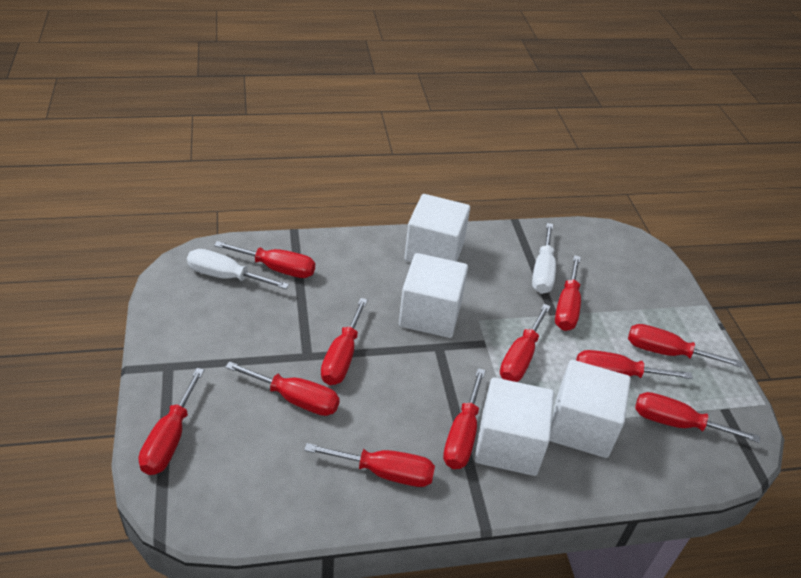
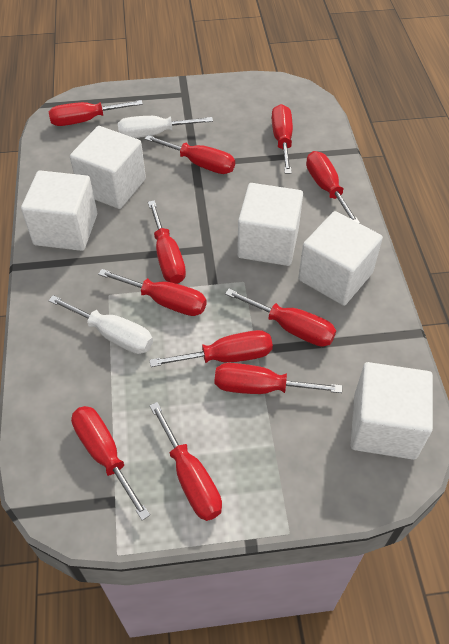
white cube: 4 -> 5

